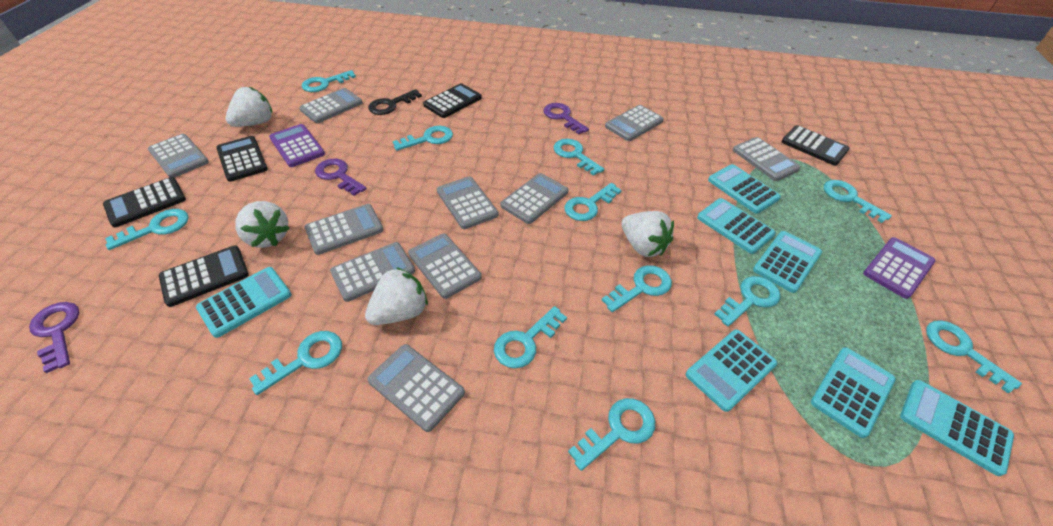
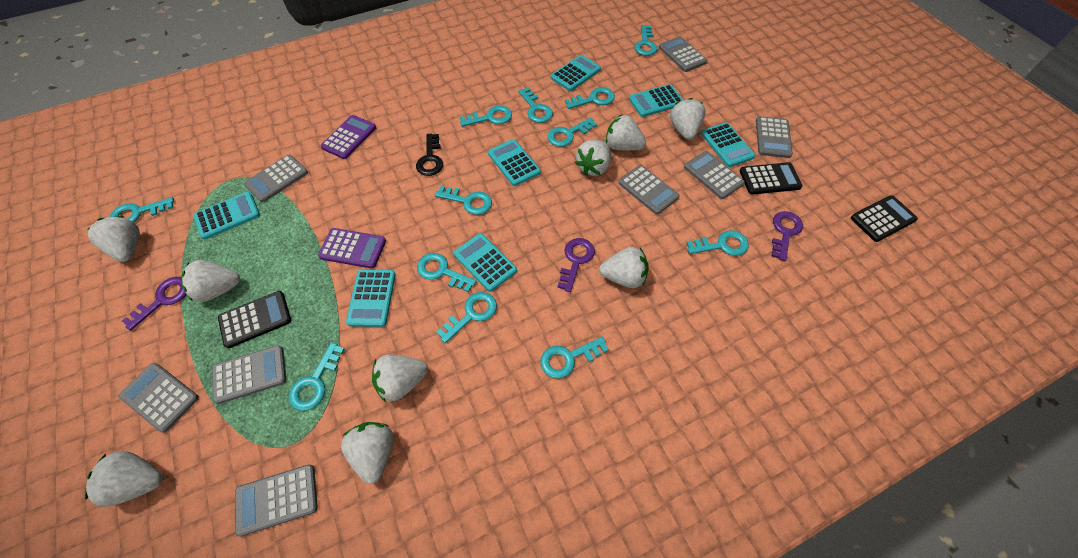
black calculator: 5 -> 3
grey calculator: 10 -> 8
white strawberry: 4 -> 9

